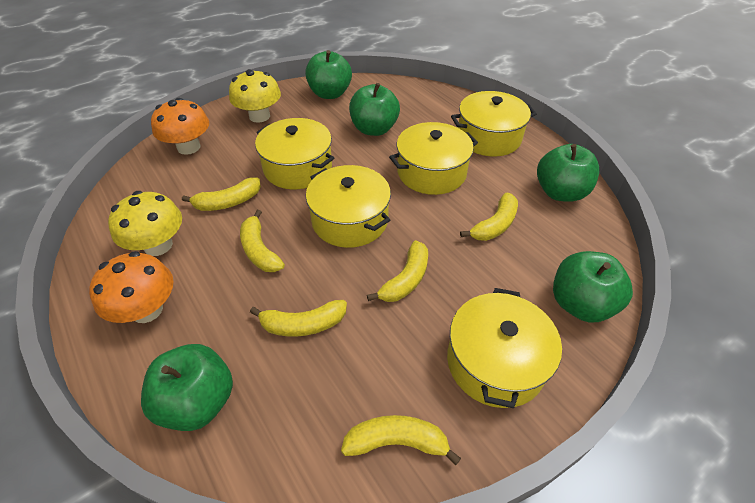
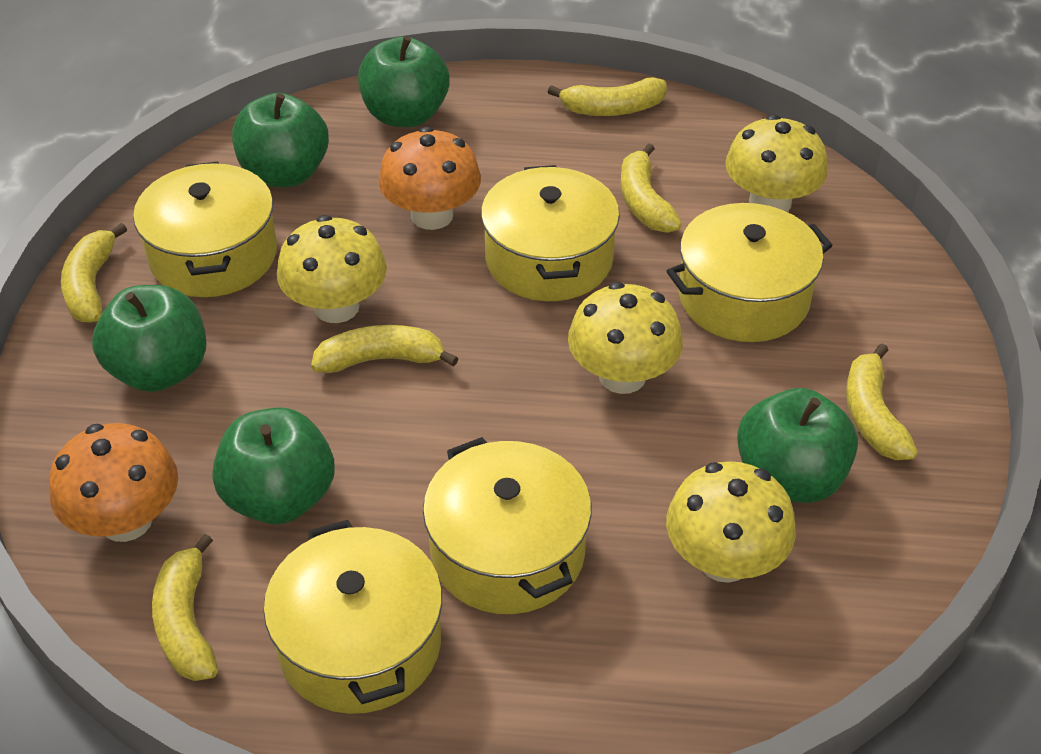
yellow mushroom: 2 -> 4

